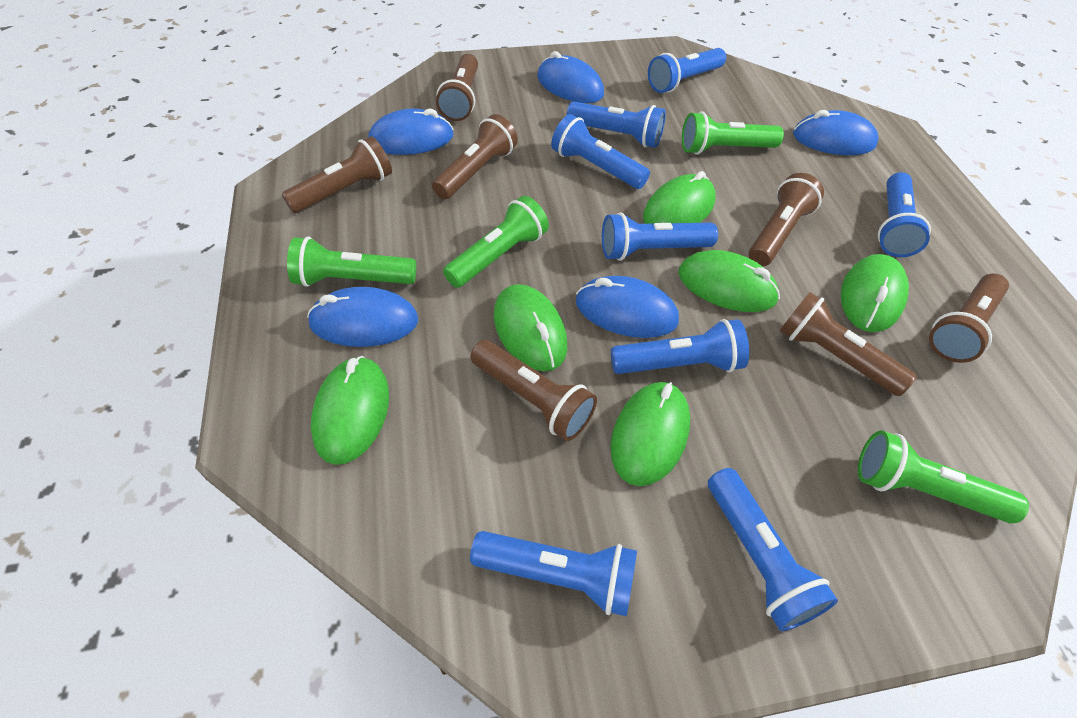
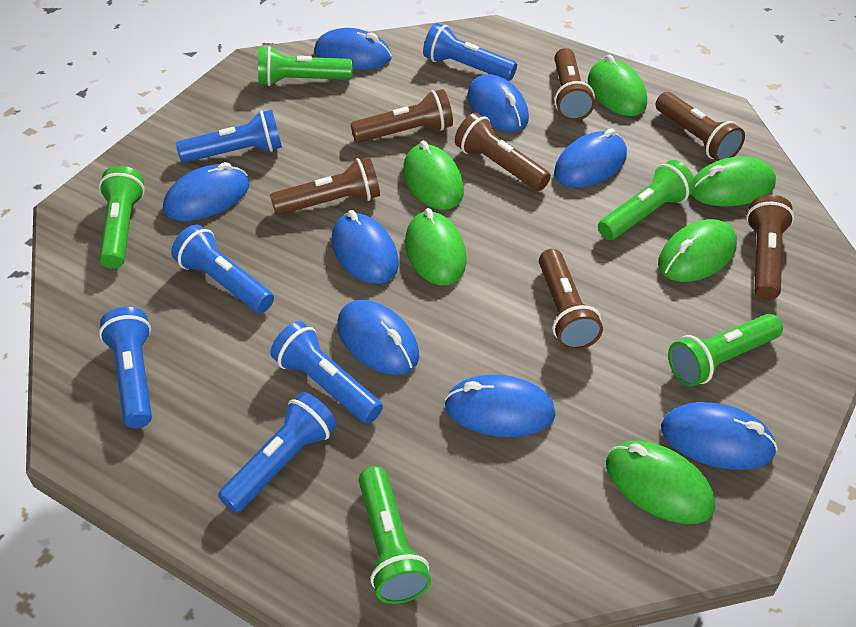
blue flashlight: 8 -> 6
blue mouse: 5 -> 8
green flashlight: 4 -> 5

